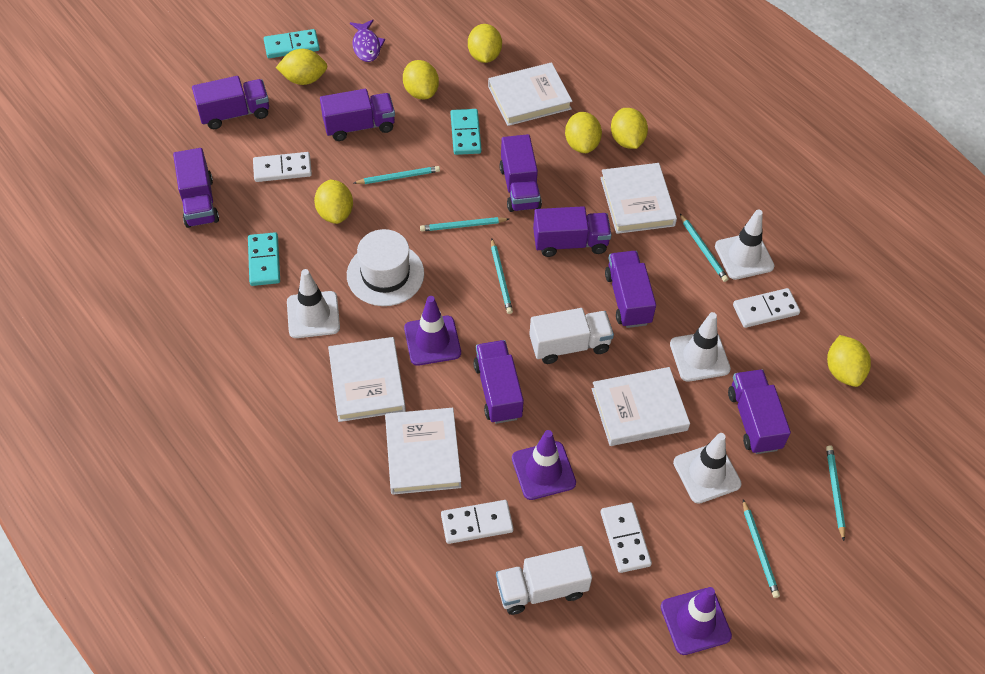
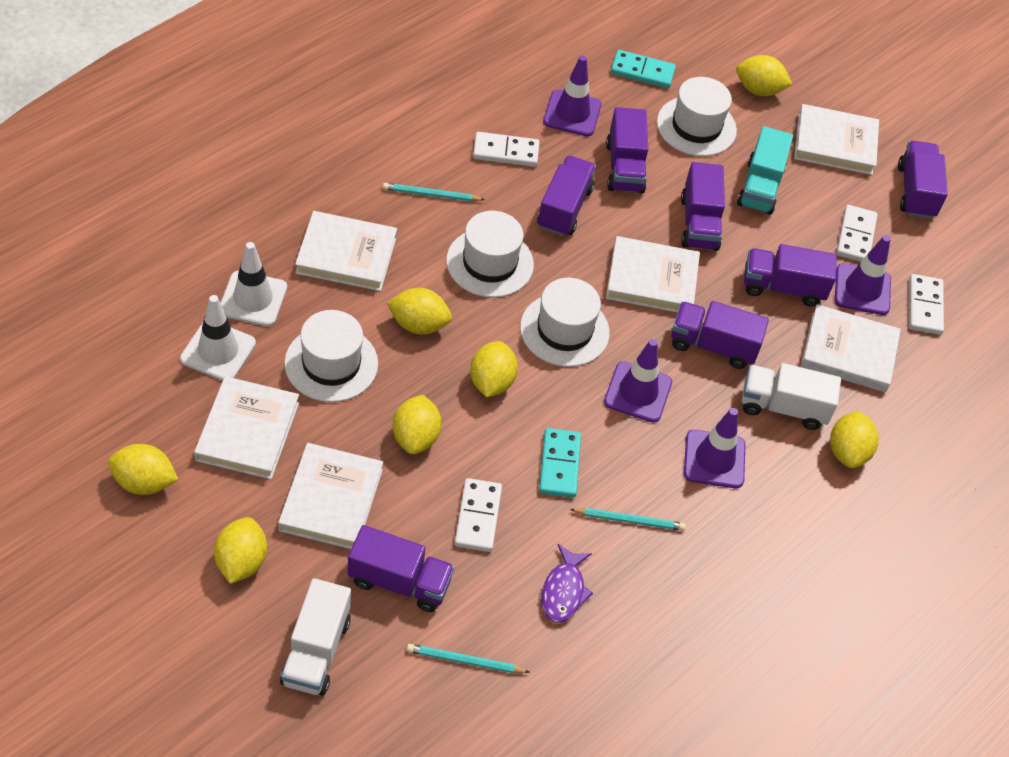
purple traffic cone: 3 -> 4
purple truck: 8 -> 7
turquoise domino: 3 -> 2
turquoise pencil: 6 -> 3
turquoise truck: 0 -> 1
white book: 5 -> 6
white hat: 1 -> 4
white traffic cone: 4 -> 2

